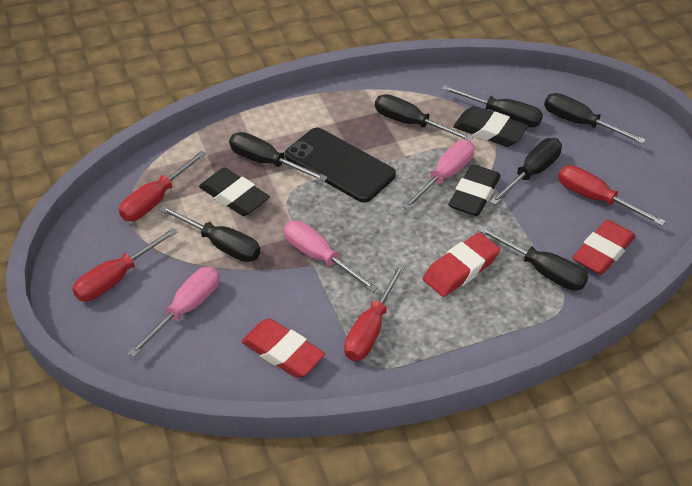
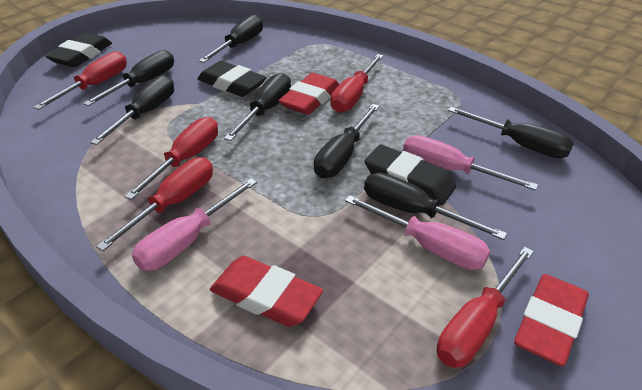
black phone: 1 -> 0
red screwdriver: 4 -> 5

